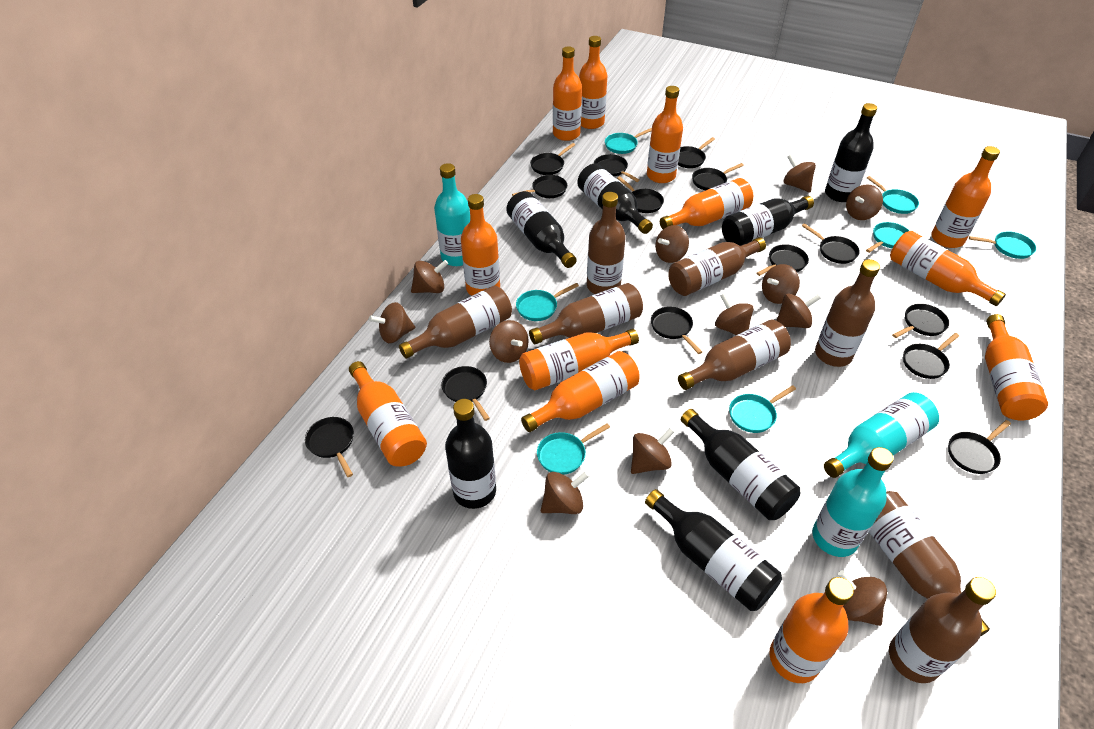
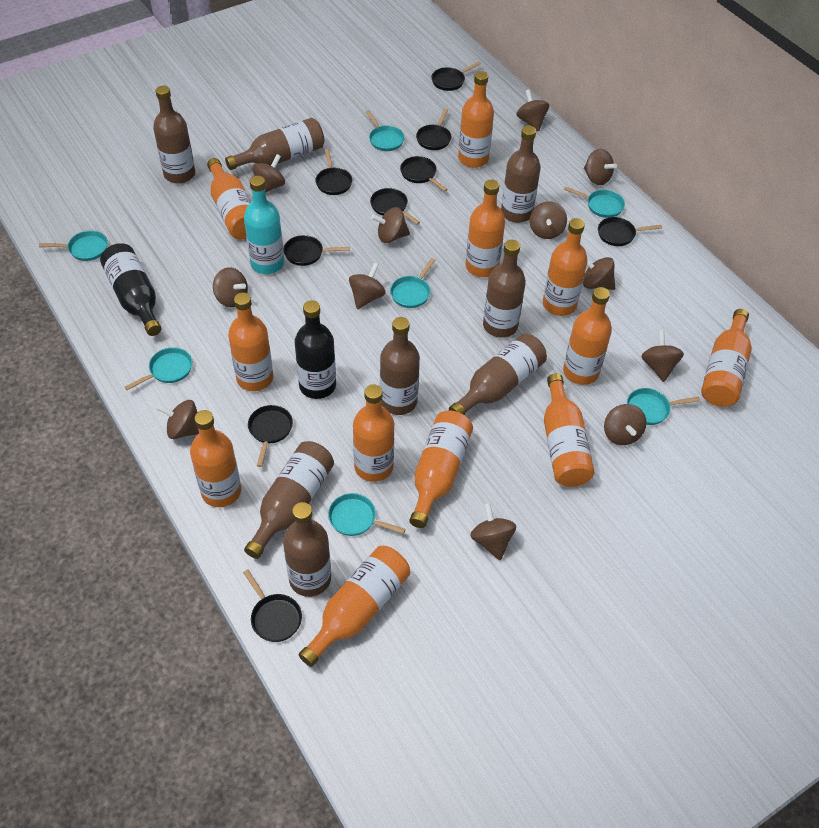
black bottle: 7 -> 2
black pan: 14 -> 9
turquoise bottle: 3 -> 1

